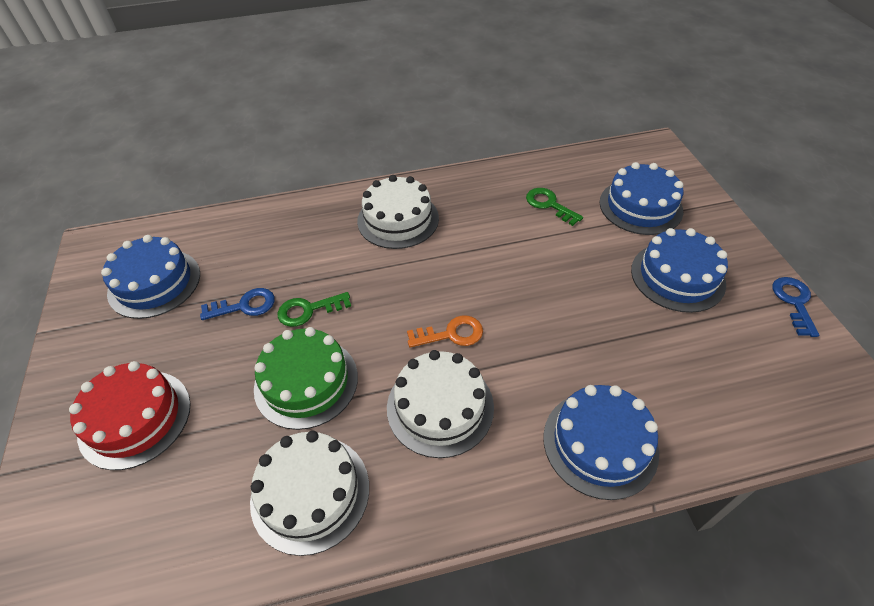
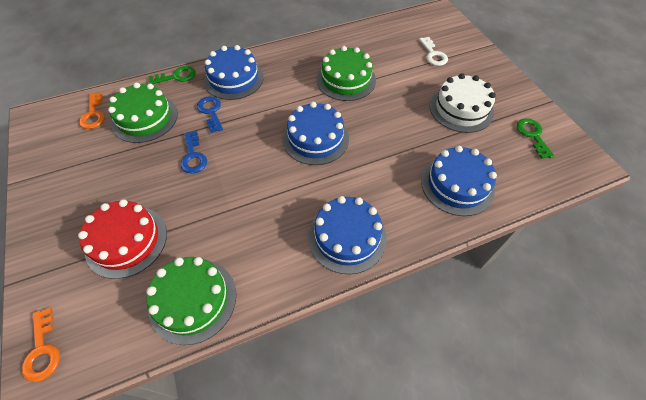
green cake: 1 -> 3
orange key: 1 -> 2
white cake: 3 -> 1
white key: 0 -> 1

